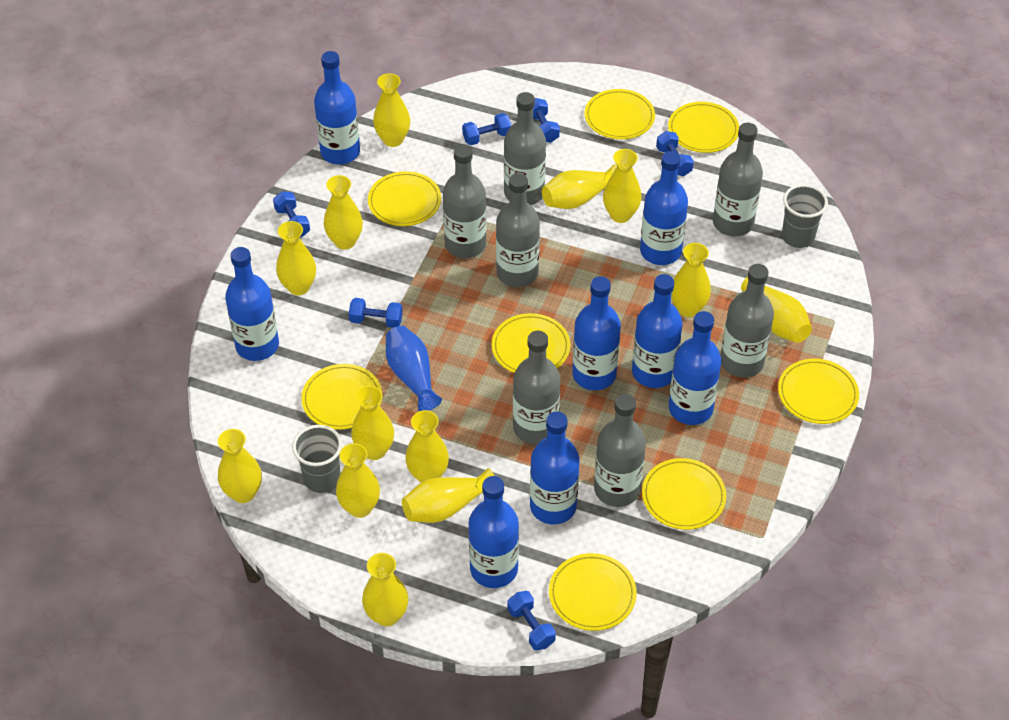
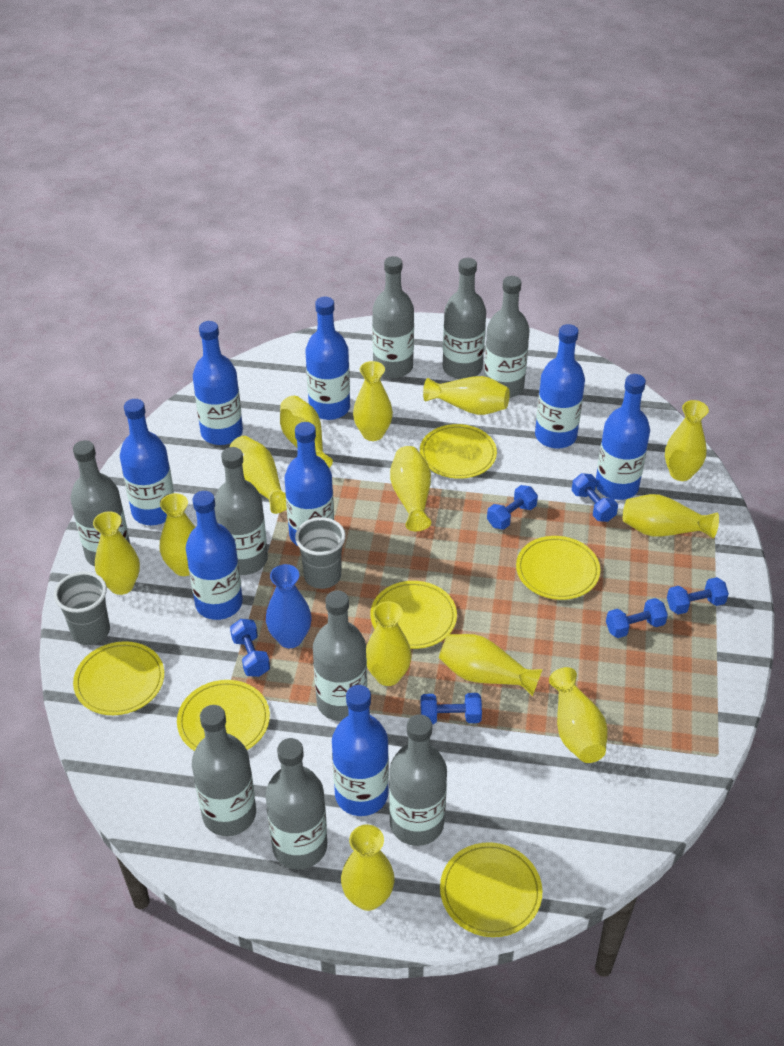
grey bottle: 7 -> 9
yellow plate: 8 -> 6

